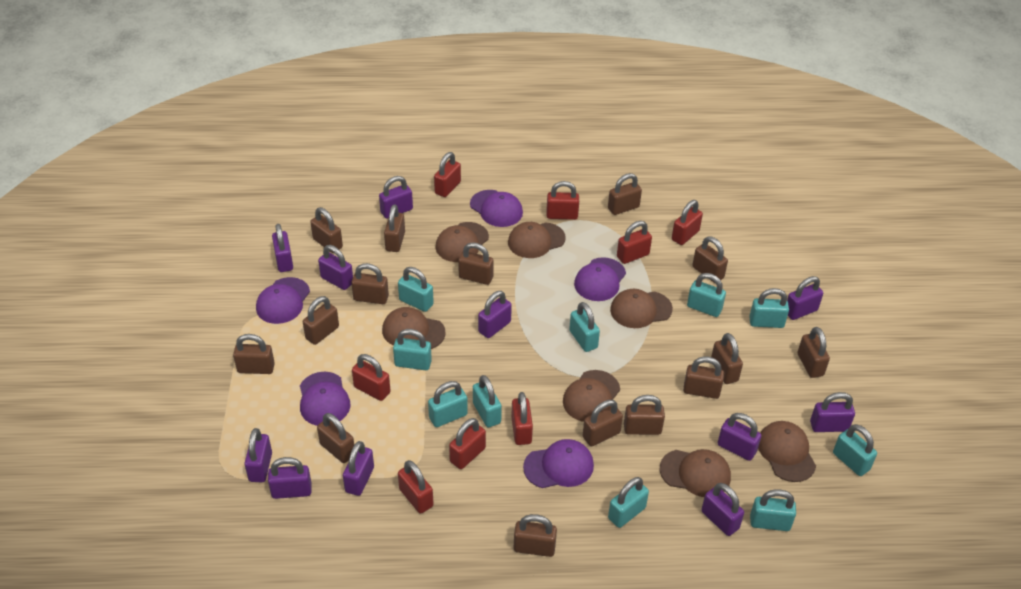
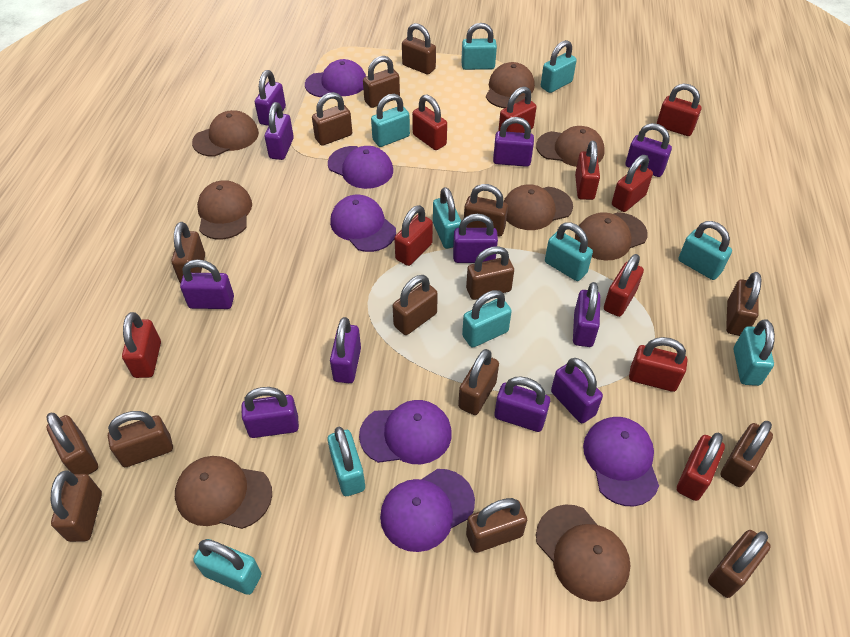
brown cap: 7 -> 8
purple cap: 5 -> 6
red padlock: 8 -> 10

